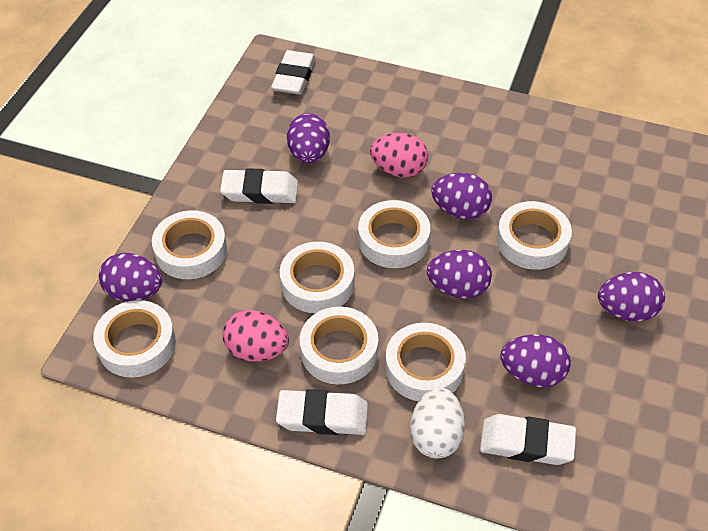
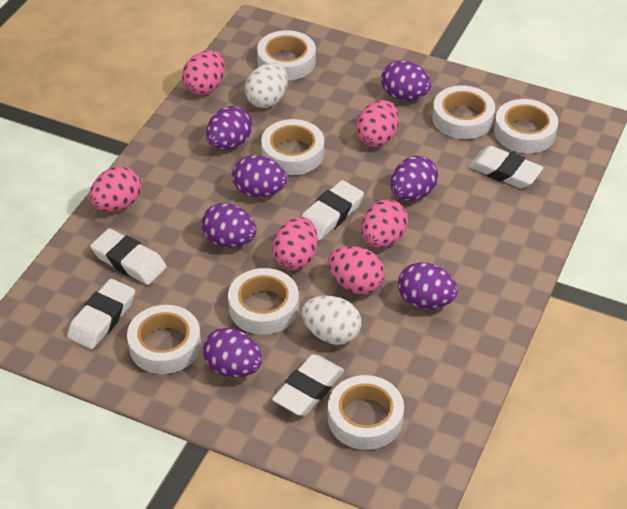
pink egg: 2 -> 6
purple egg: 6 -> 7
white egg: 1 -> 2
white eraser: 4 -> 5

